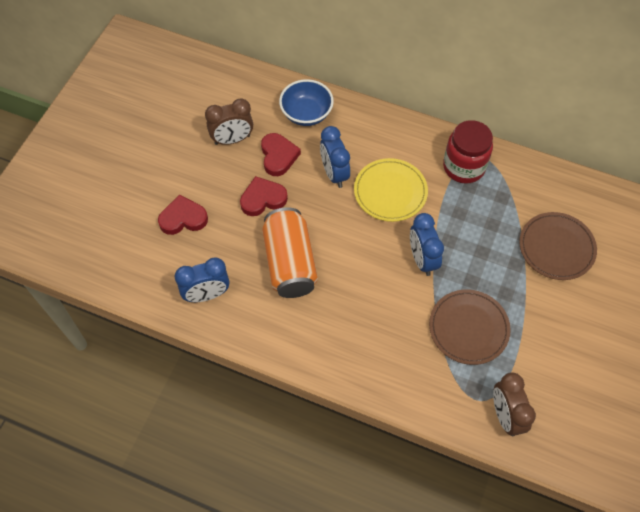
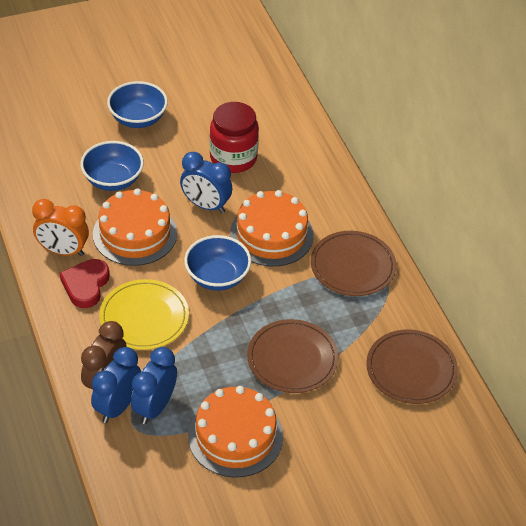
blue bowl: 1 -> 3
brown clock: 2 -> 1
brown plate: 2 -> 3
orange cake: 0 -> 3
orange can: 1 -> 0
orange clock: 0 -> 1
red heart: 3 -> 1

